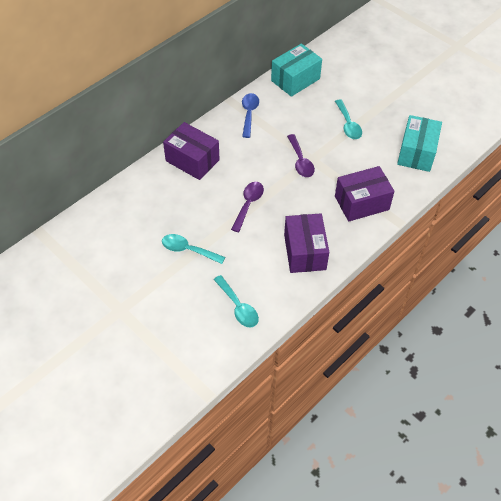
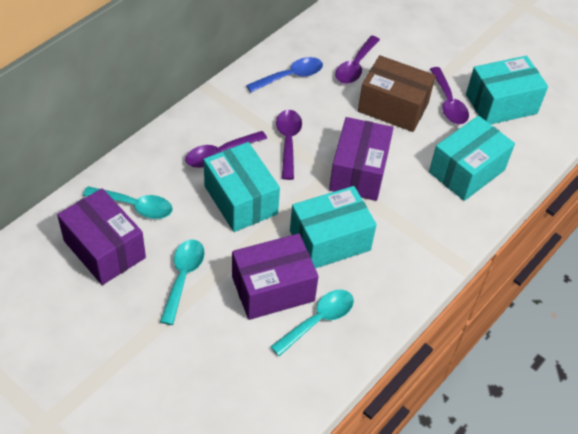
brown box: 0 -> 1
purple spoon: 2 -> 4
turquoise box: 2 -> 4

